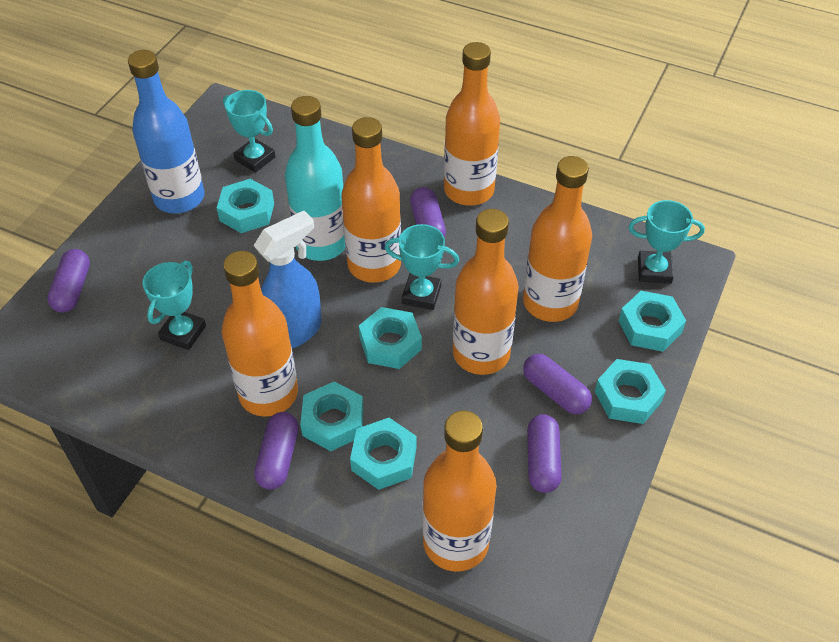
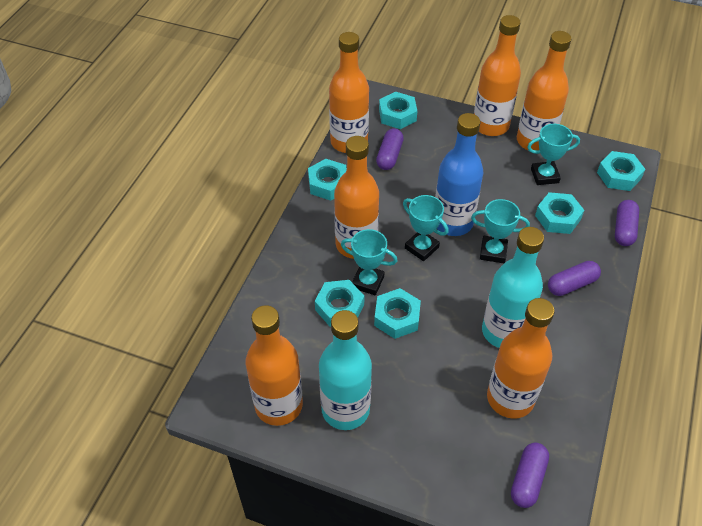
blue spray bottle: 1 -> 0
purple capsule: 5 -> 4
turquoise bottle: 1 -> 2

